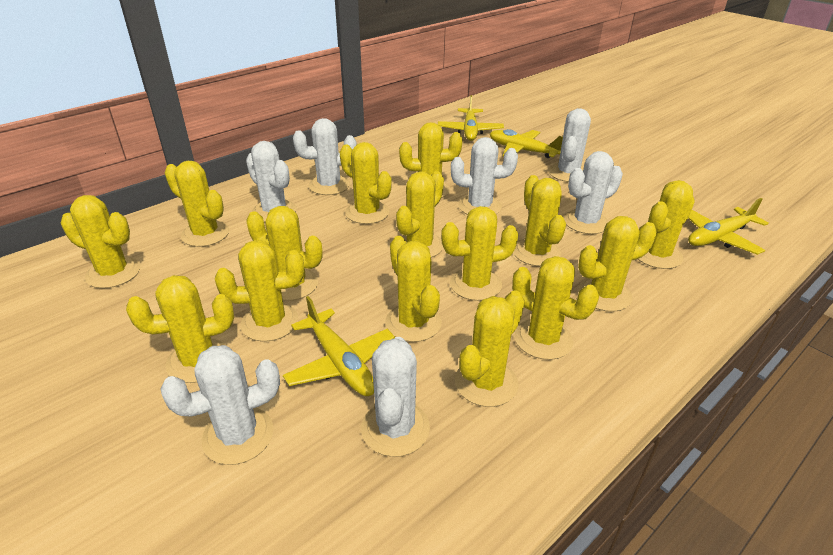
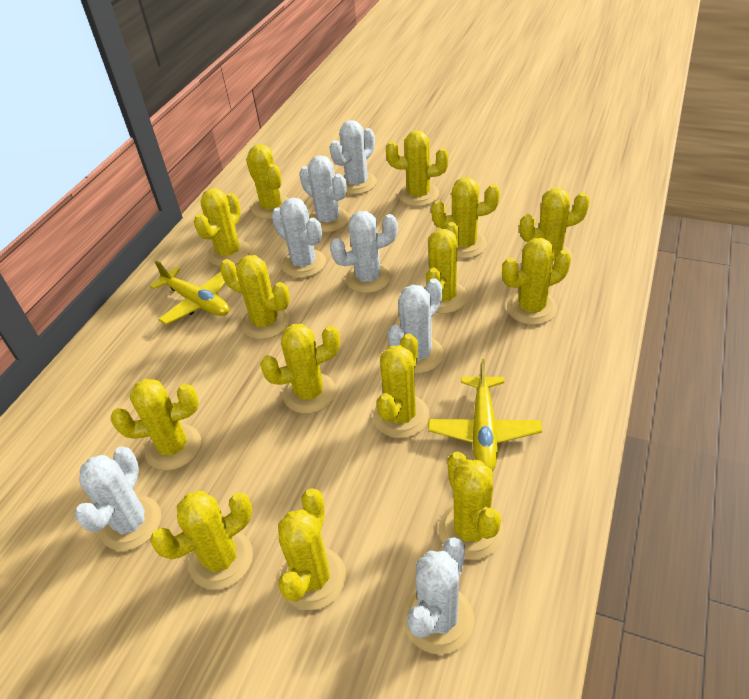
yellow cactus: 15 -> 14
yellow plane: 4 -> 2

